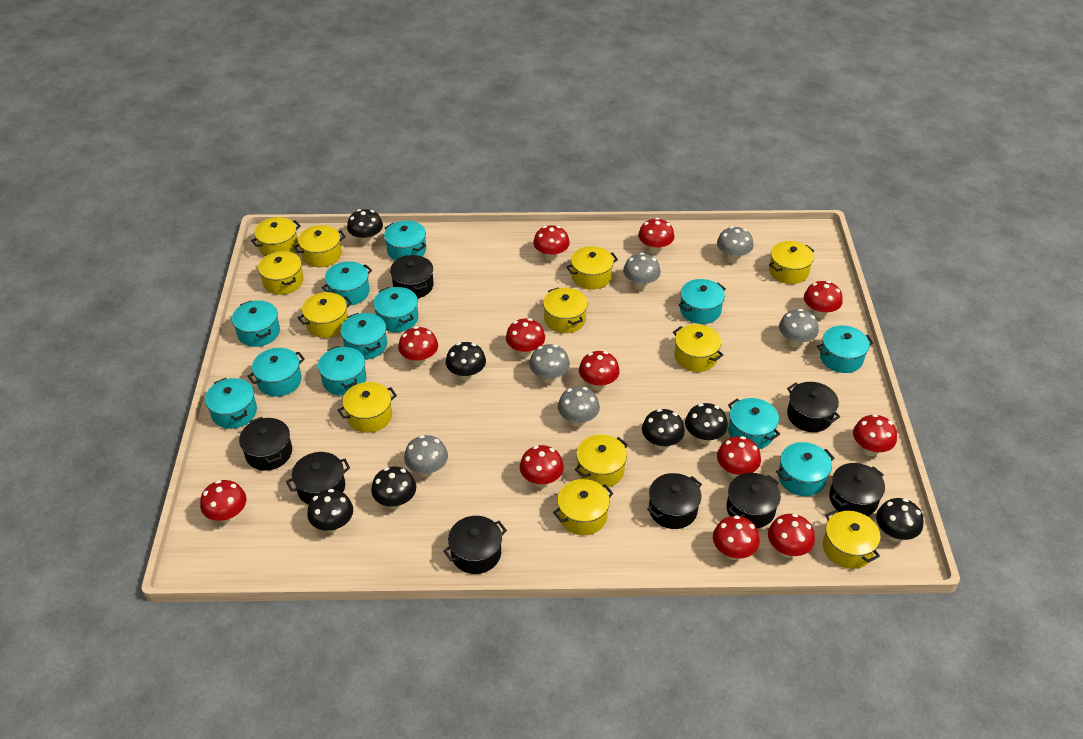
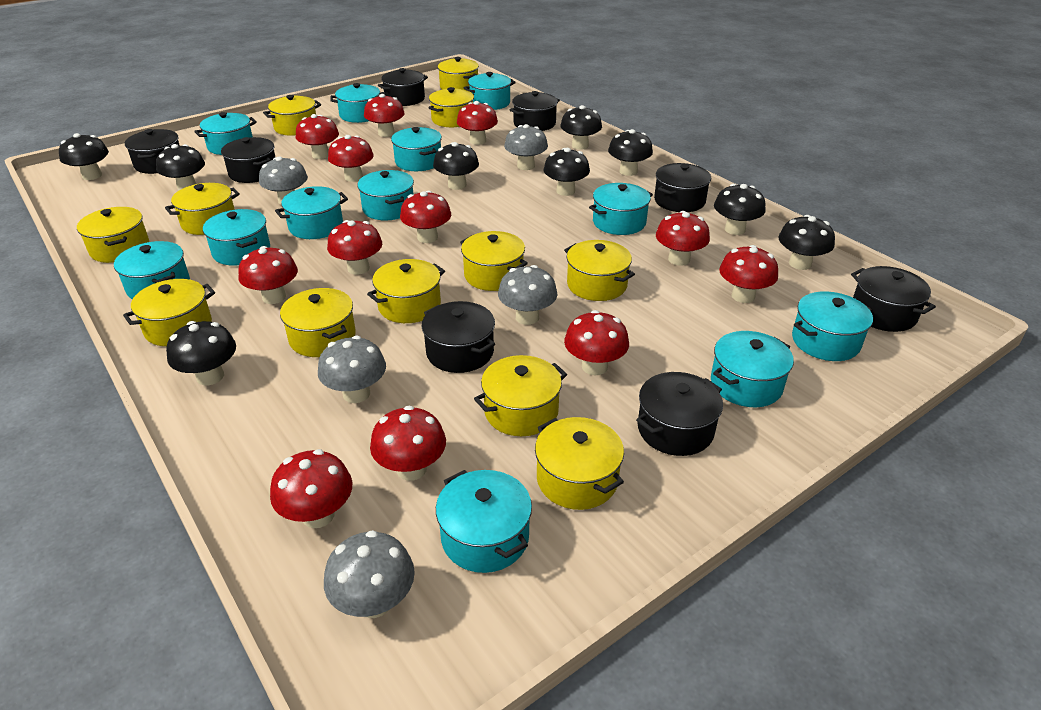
black mushroom: 7 -> 9
grey mushroom: 6 -> 5

